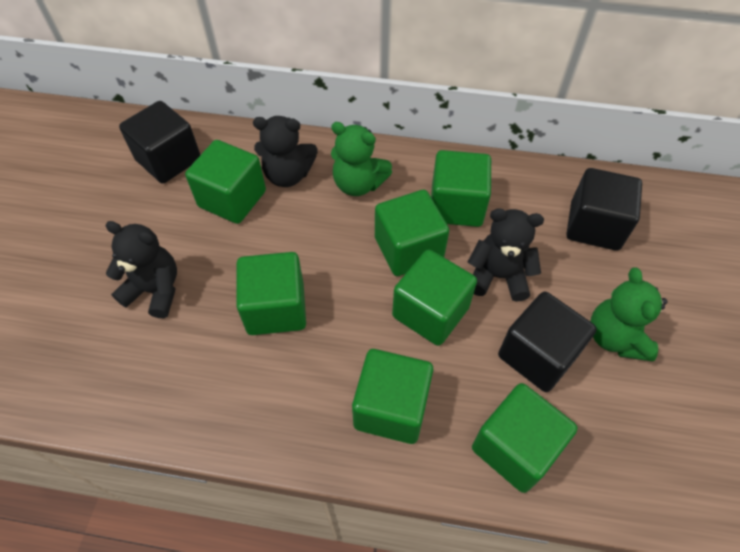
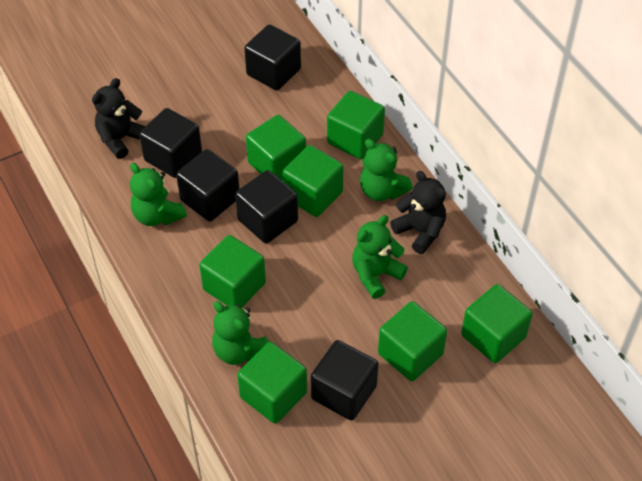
black cube: 3 -> 5
black teddy bear: 3 -> 2
green teddy bear: 2 -> 4

